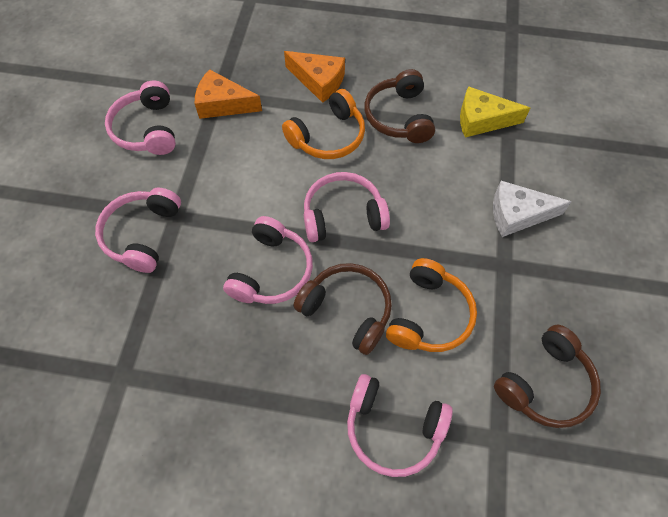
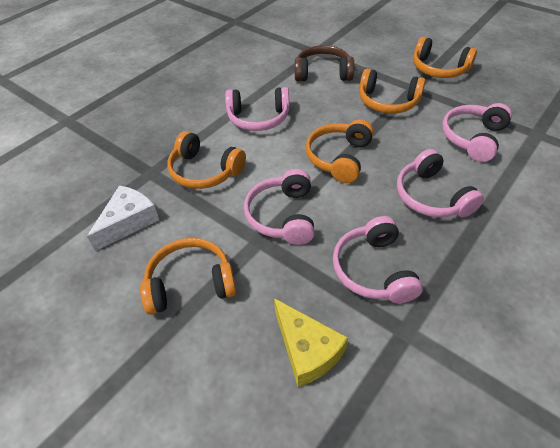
brown headphones: 3 -> 1
orange cheese: 2 -> 0
orange headphones: 2 -> 5

